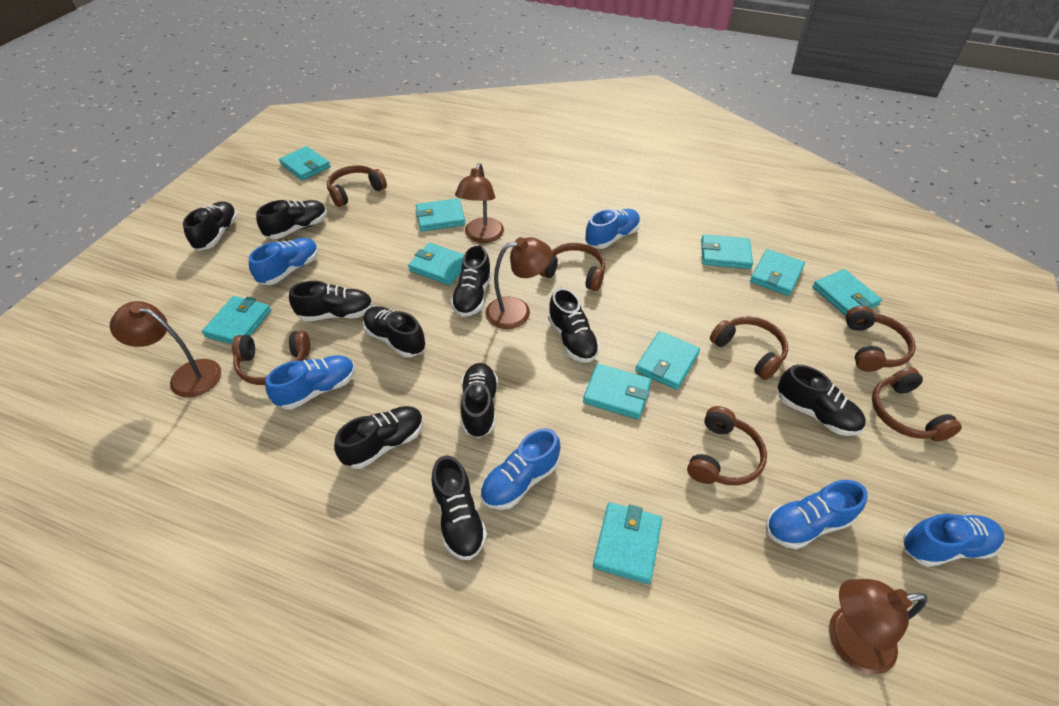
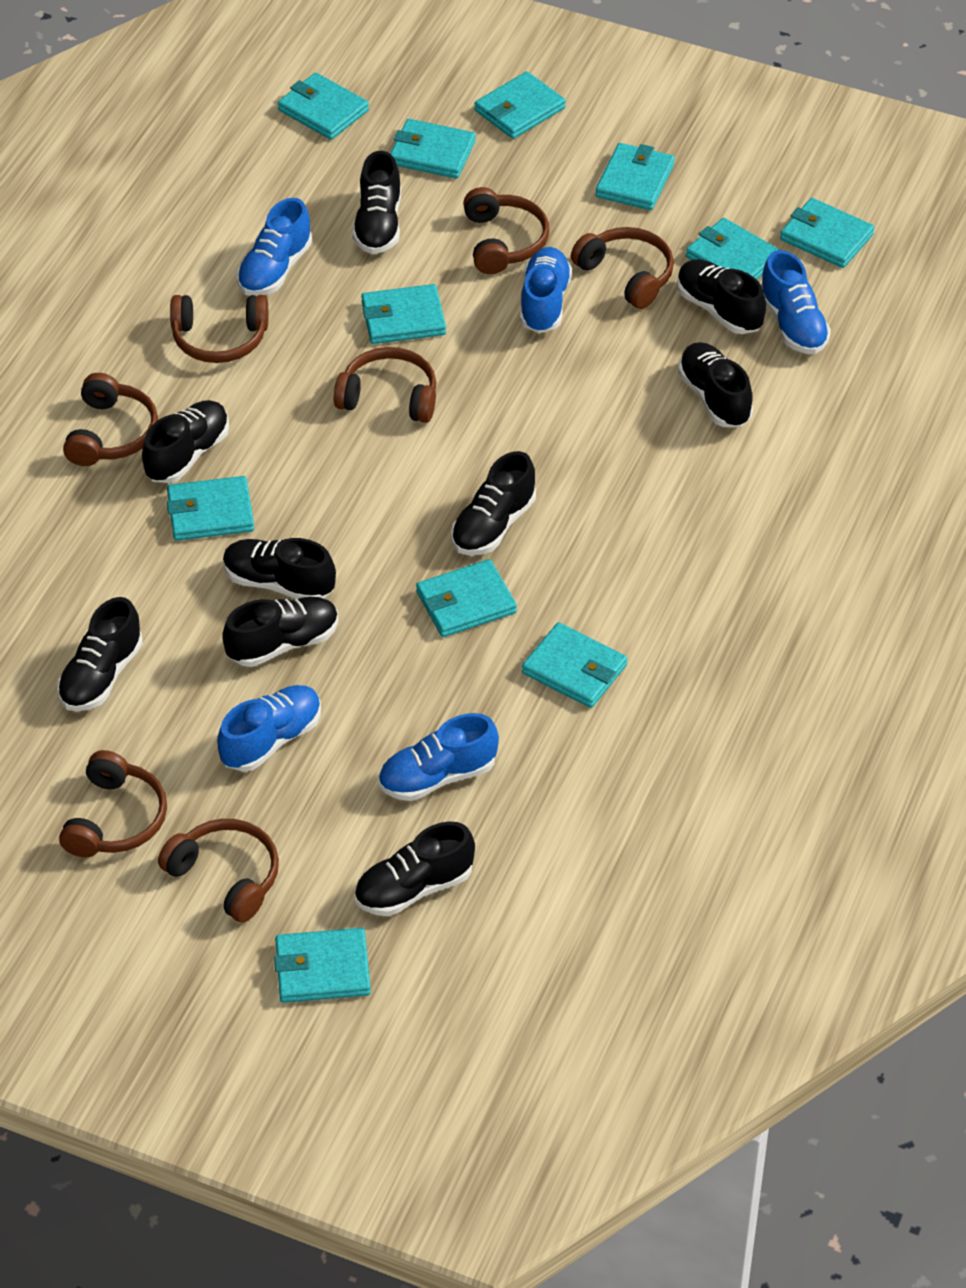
black shoe: 10 -> 9
blue shoe: 6 -> 5
brown lamp: 4 -> 0
turquoise wallet: 10 -> 11

